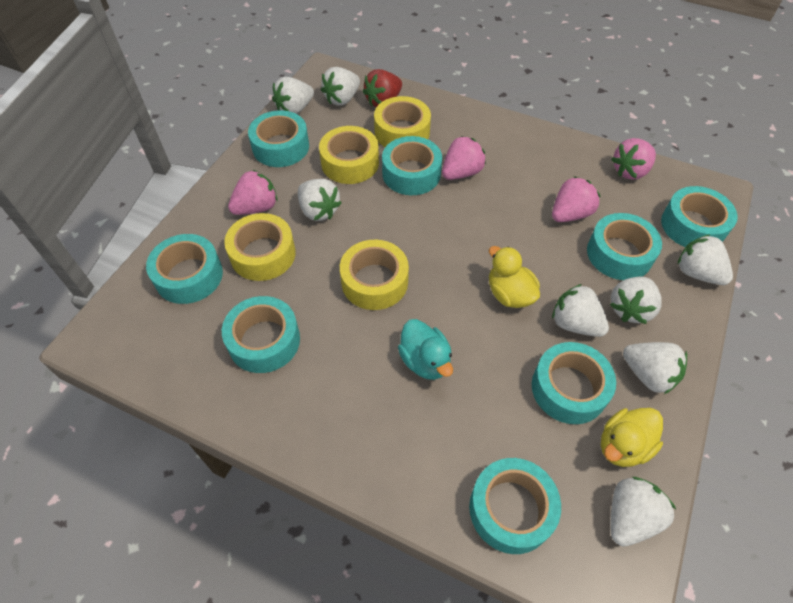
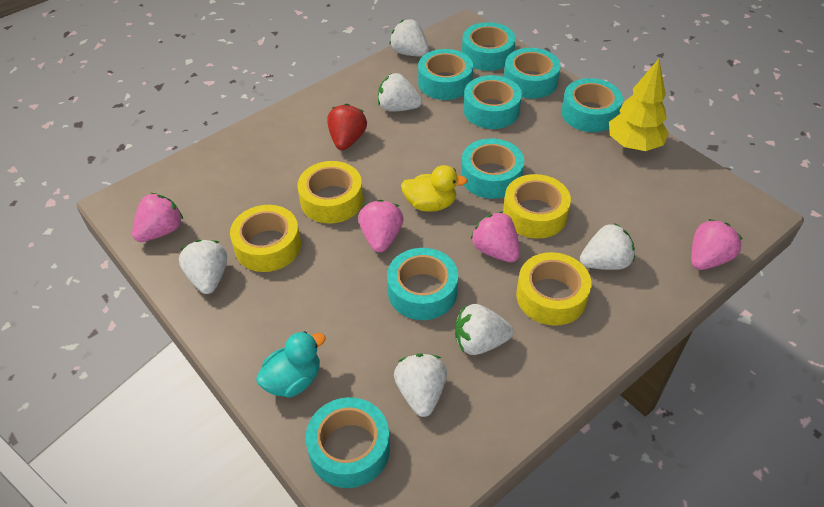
white strawberry: 8 -> 6
yellow duck: 2 -> 1
yellow tree: 0 -> 1

